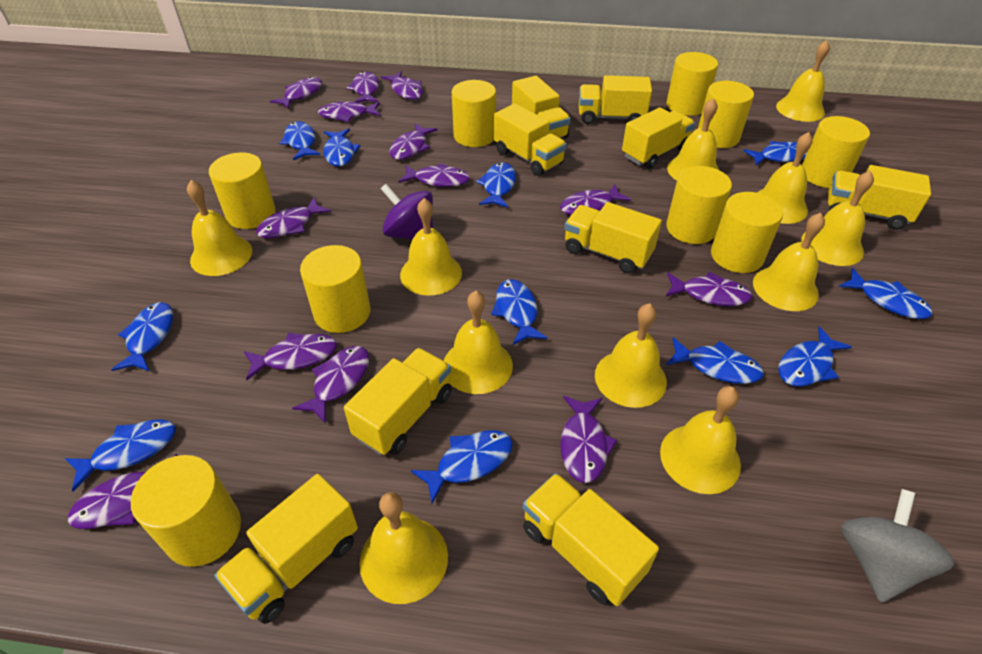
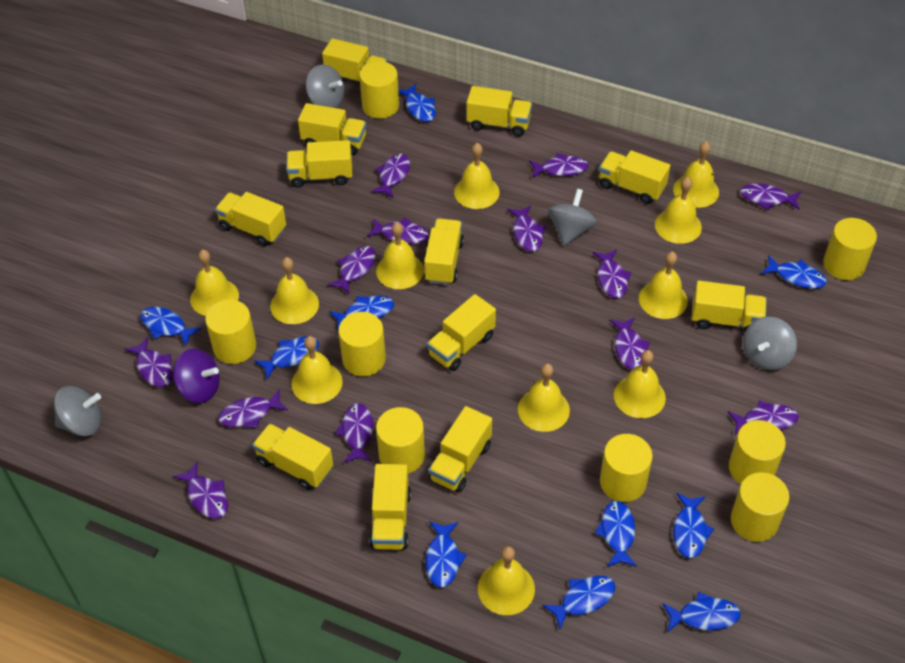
blue fish: 11 -> 10
grey spinning top: 1 -> 4
yellow cylinder: 9 -> 8
yellow truck: 9 -> 12

